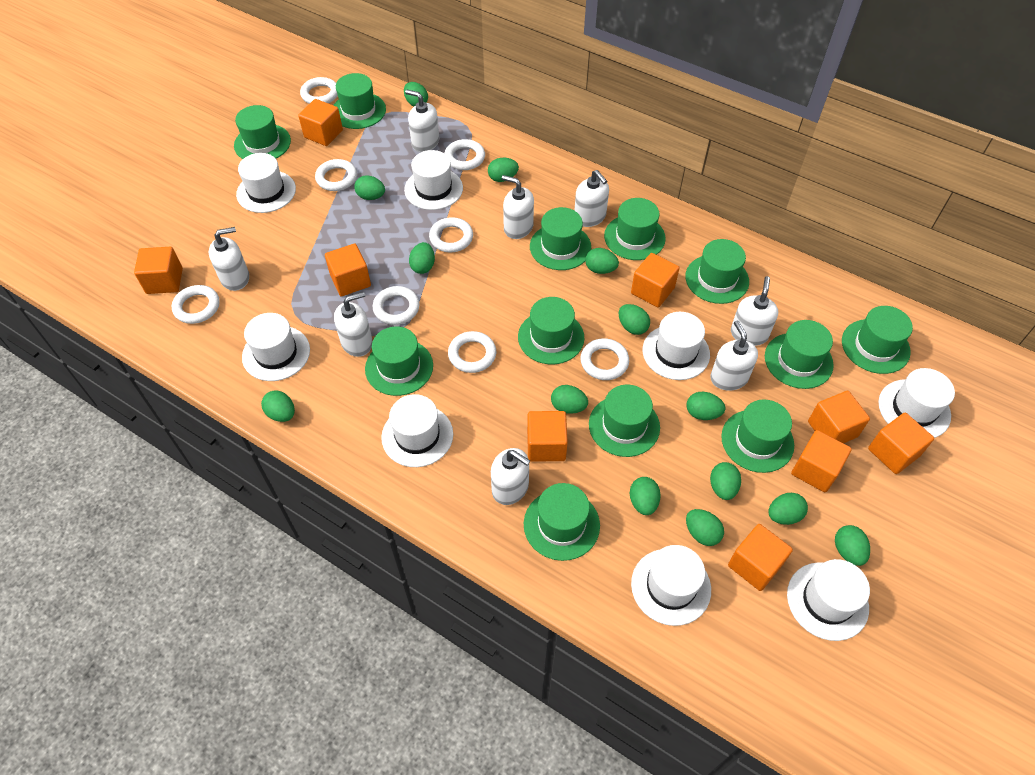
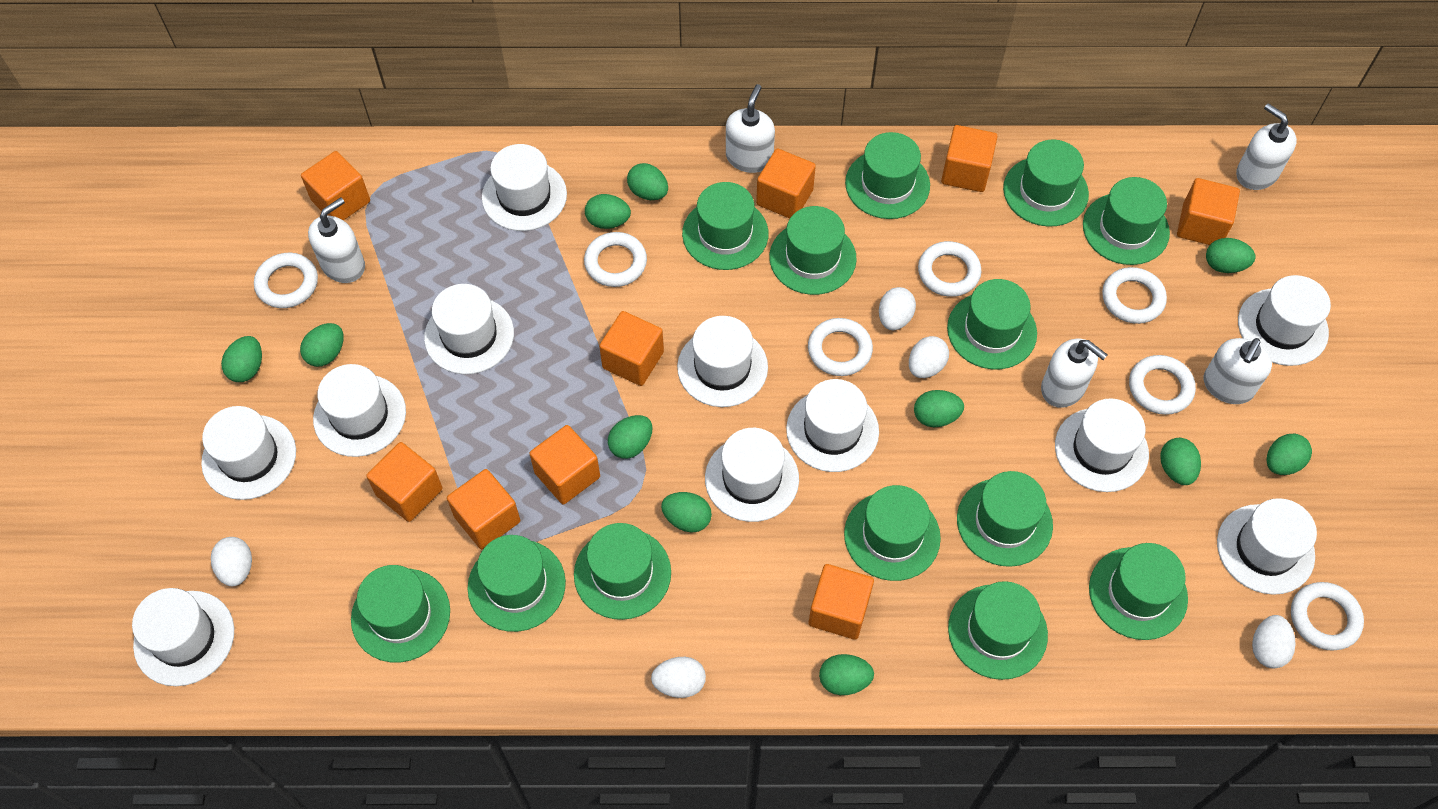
green egg: 14 -> 11
green hat: 12 -> 13
white egg: 0 -> 5
white hat: 8 -> 11
white ring: 8 -> 7
white soap dispenser: 8 -> 5

